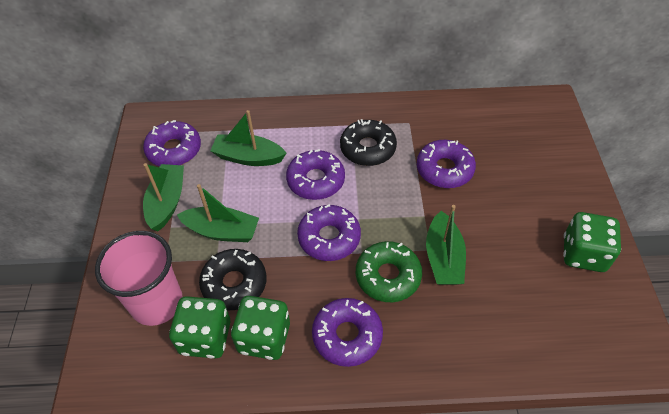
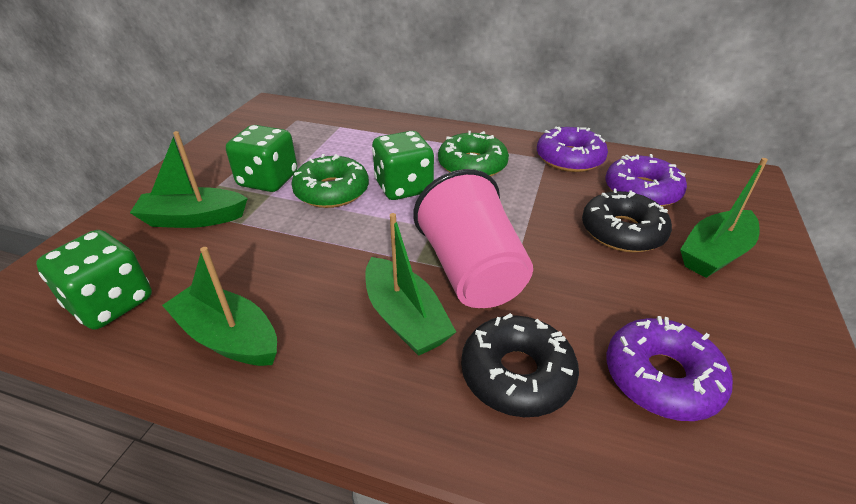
green donut: 1 -> 2
purple donut: 5 -> 3

